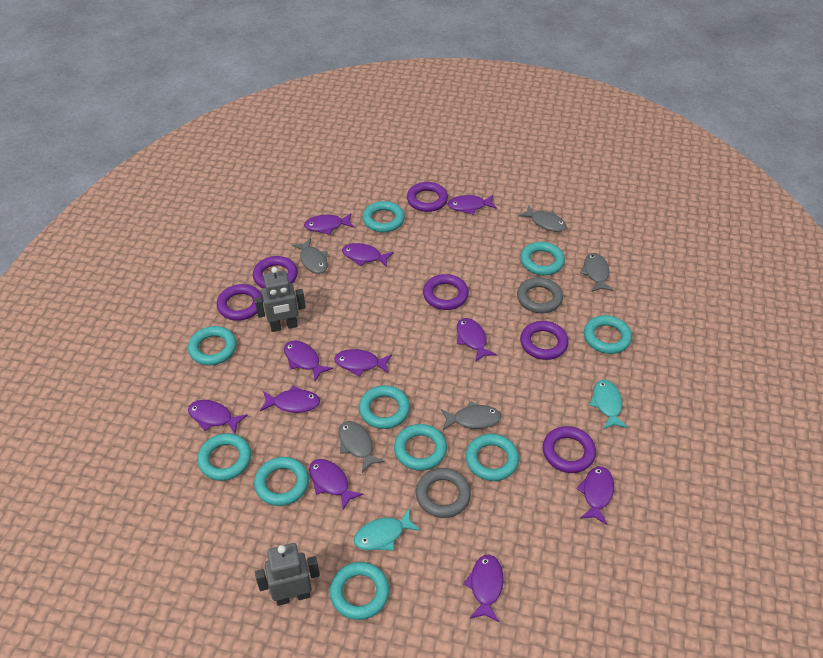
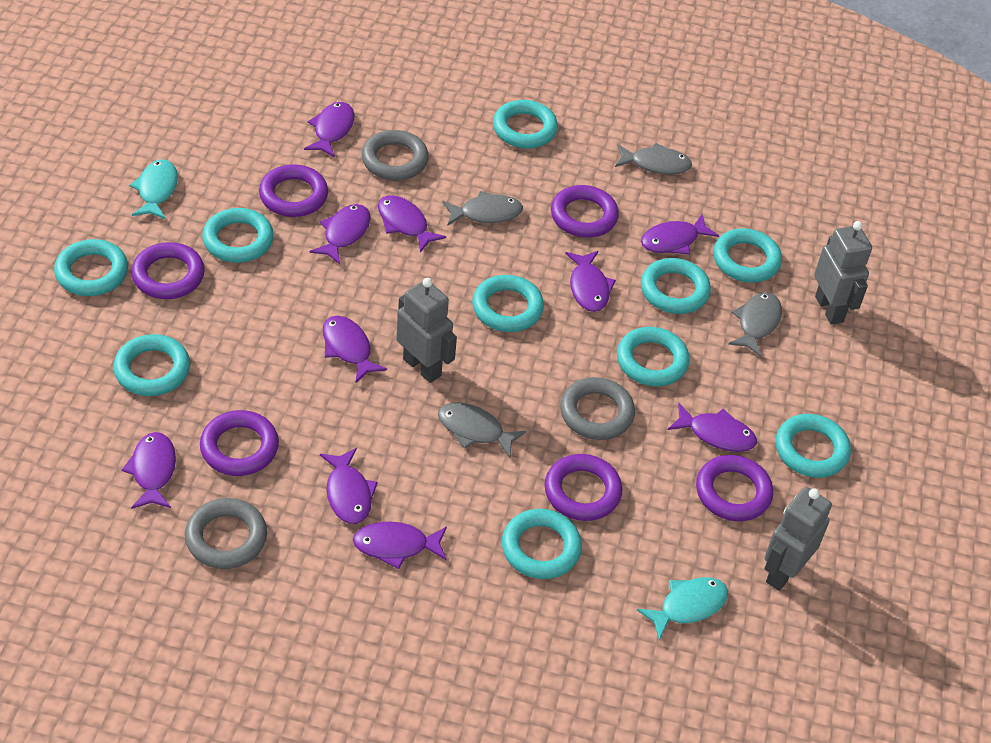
grey fish: 5 -> 4
grey ring: 2 -> 3
grey robot: 2 -> 3
purple fish: 11 -> 10

